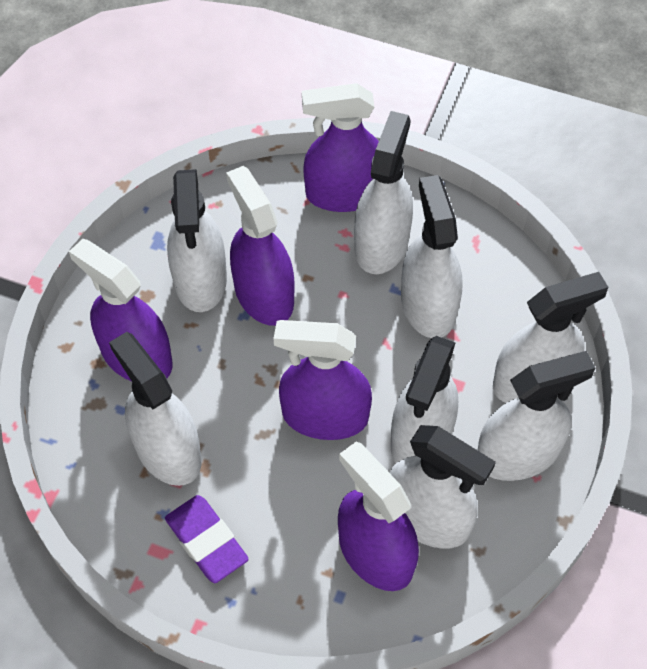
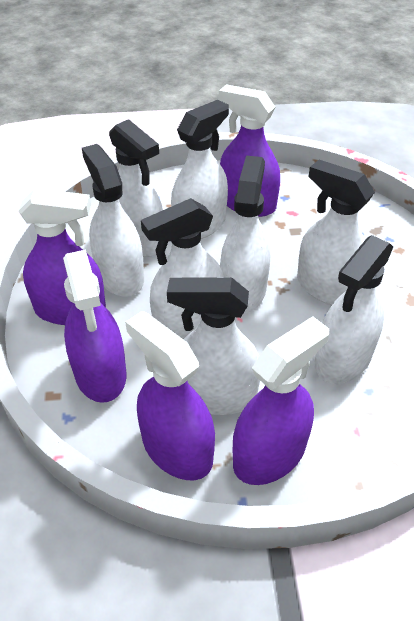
purple eraser: 1 -> 0

